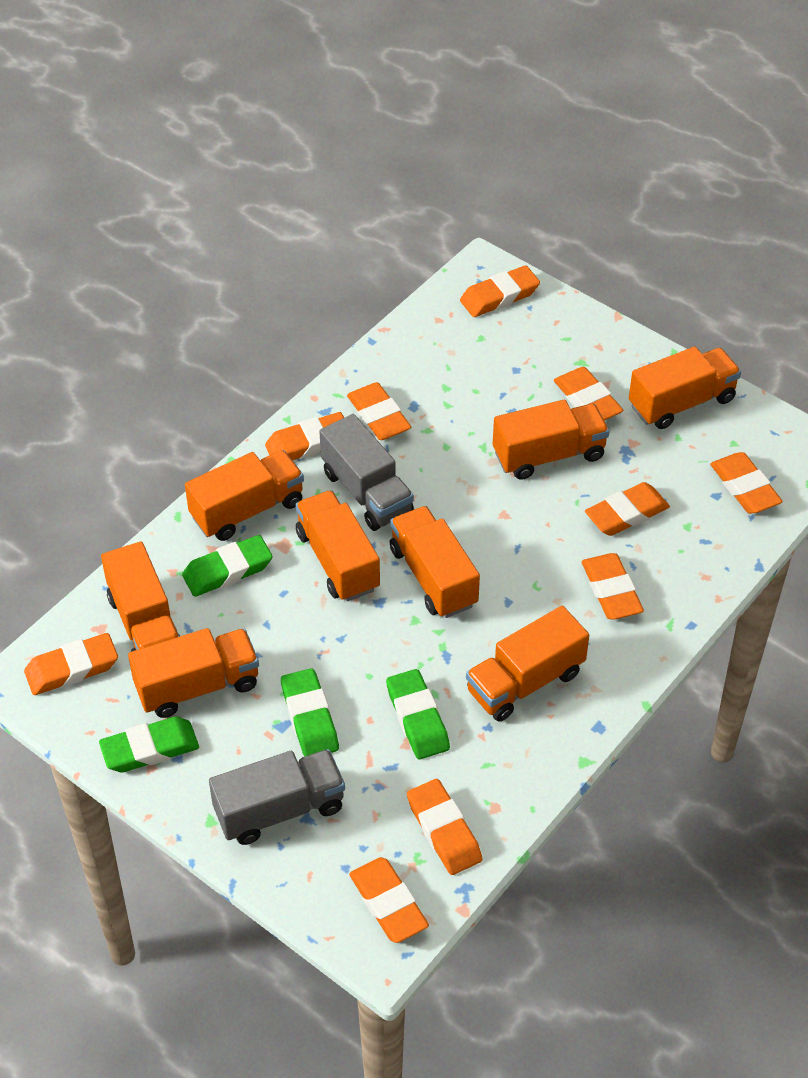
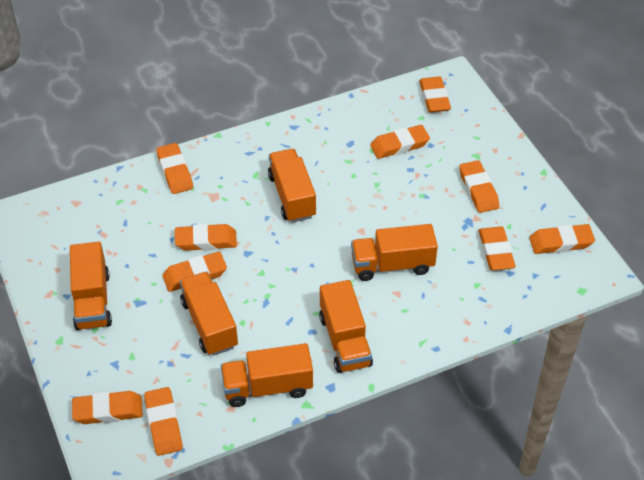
green eraser: 4 -> 0
grey truck: 2 -> 0
orange truck: 8 -> 6

